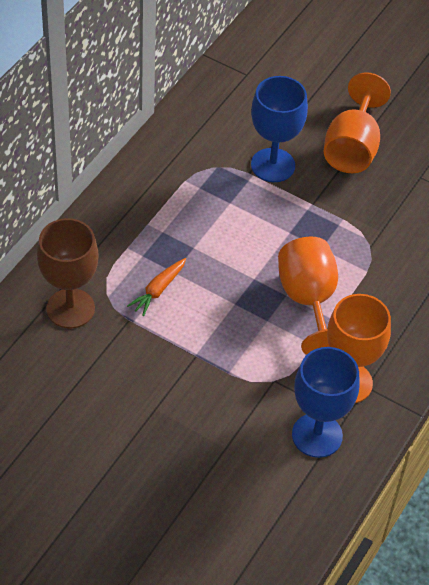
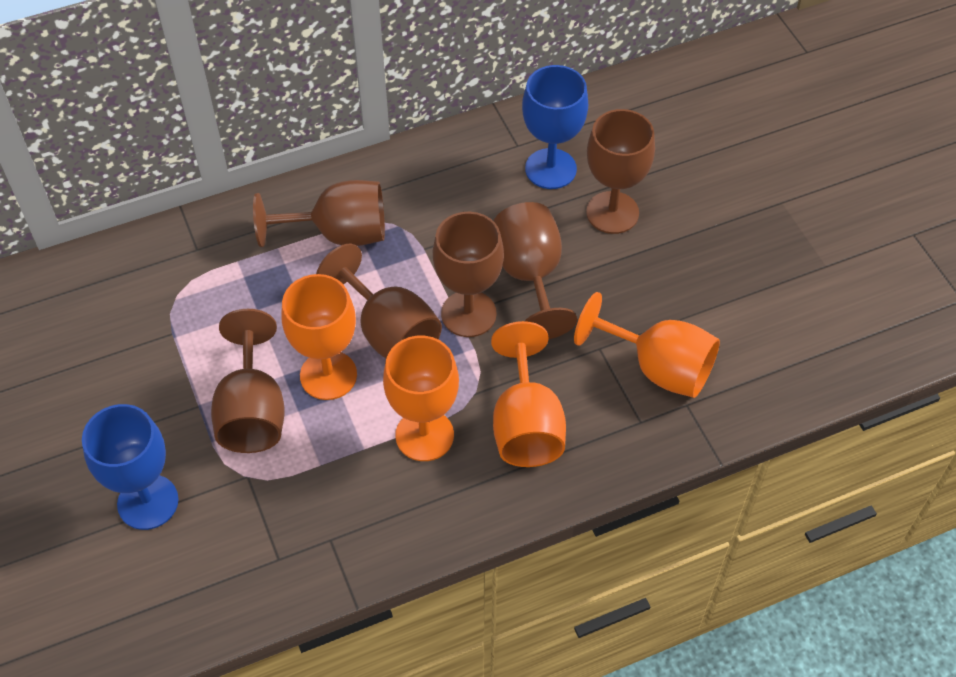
brown goblet: 1 -> 6
orange carrot: 1 -> 0
orange goblet: 3 -> 4

